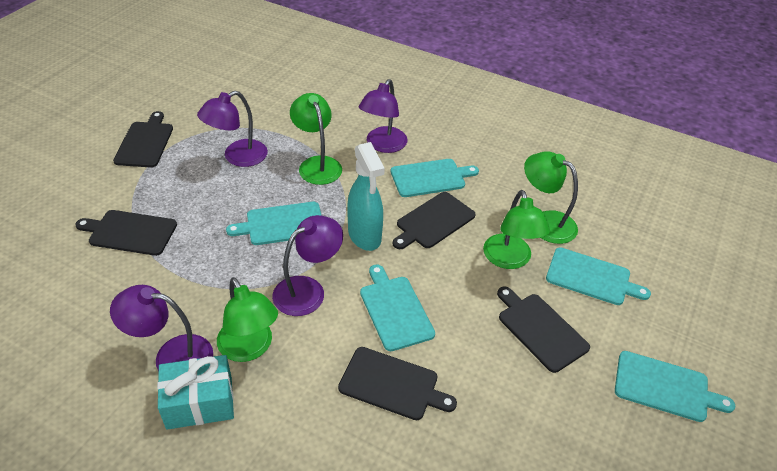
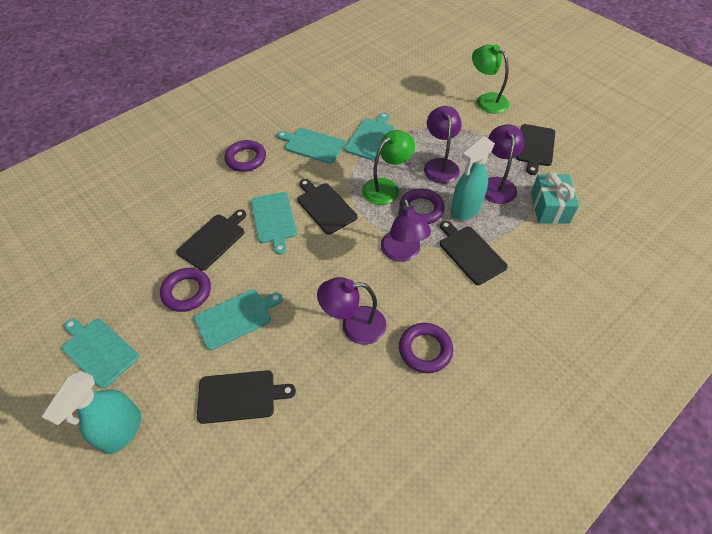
green lamp: 4 -> 2
purple ring: 0 -> 4
turquoise spray bottle: 1 -> 2

